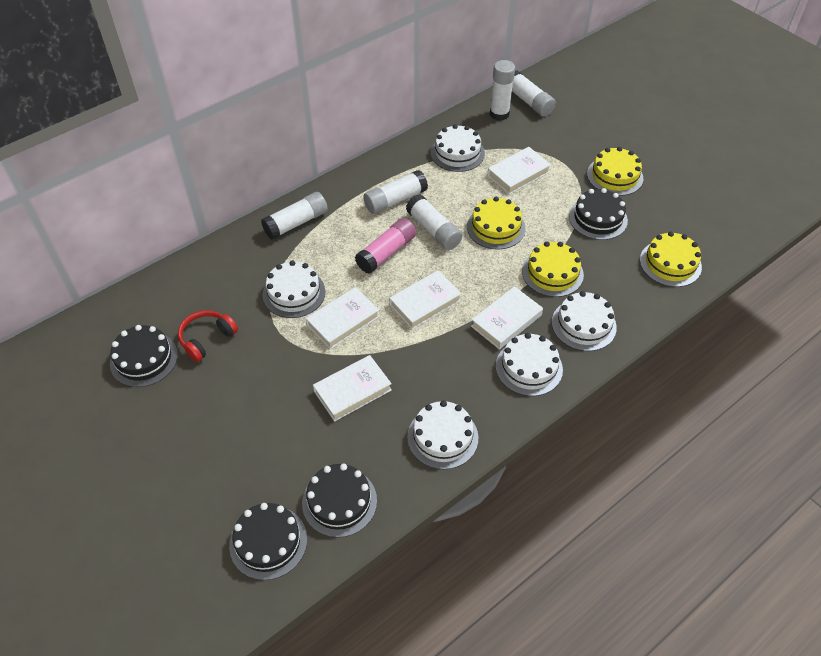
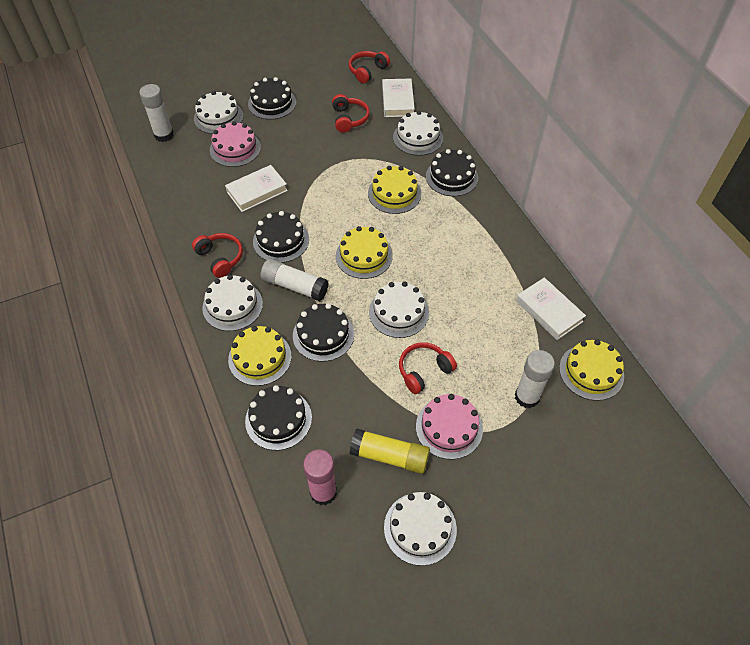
black cake: 4 -> 5
pink cake: 0 -> 2
red headphones: 1 -> 4
white book: 5 -> 3
white glue stick: 5 -> 3
yellow glue stick: 0 -> 1

